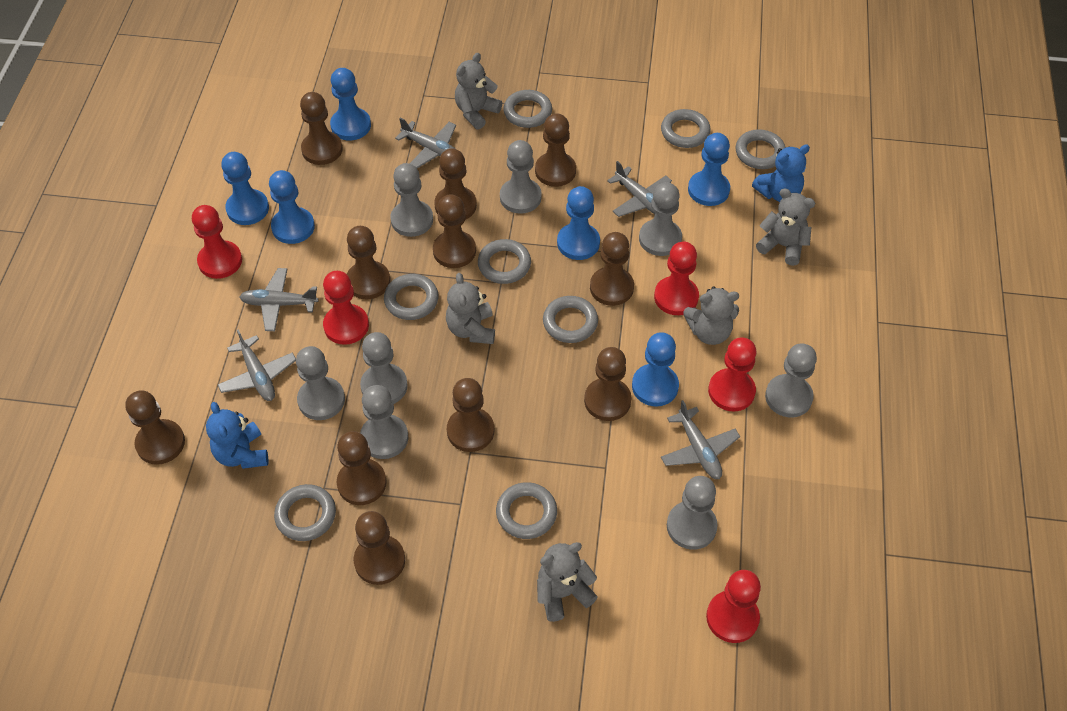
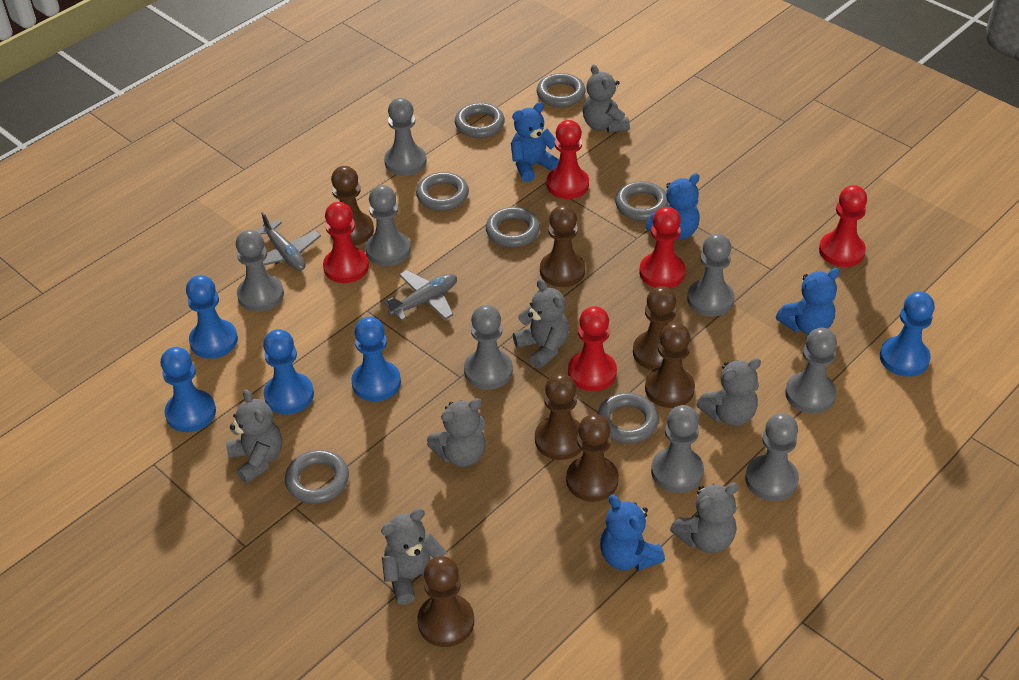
blue pawn: 6 -> 5
blue teddy bear: 2 -> 4
brown pawn: 11 -> 7
grey plane: 5 -> 2
grey ring: 8 -> 7
grey teddy bear: 5 -> 7

